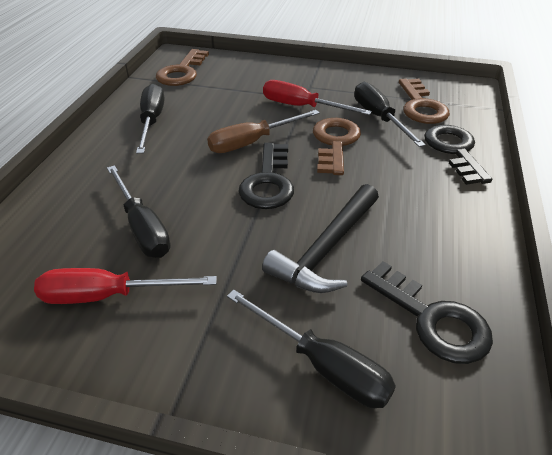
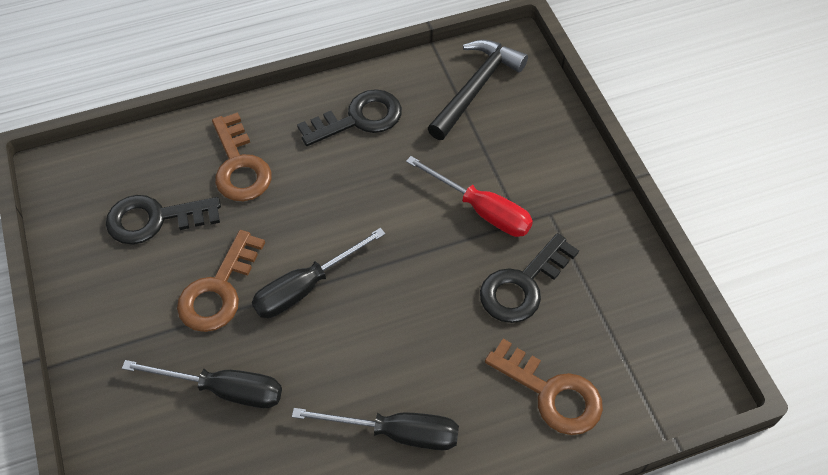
black screwdriver: 4 -> 3
brown screwdriver: 1 -> 0
red screwdriver: 2 -> 1

